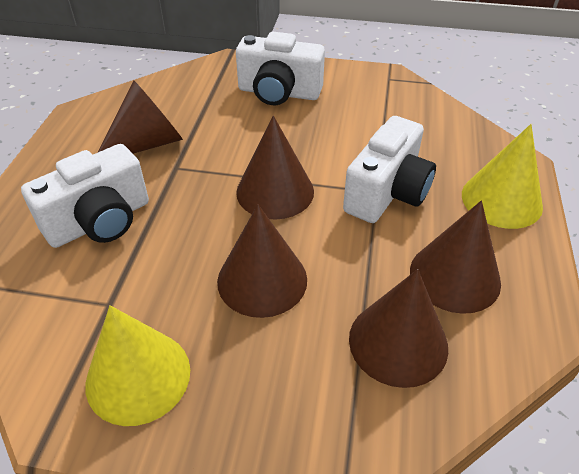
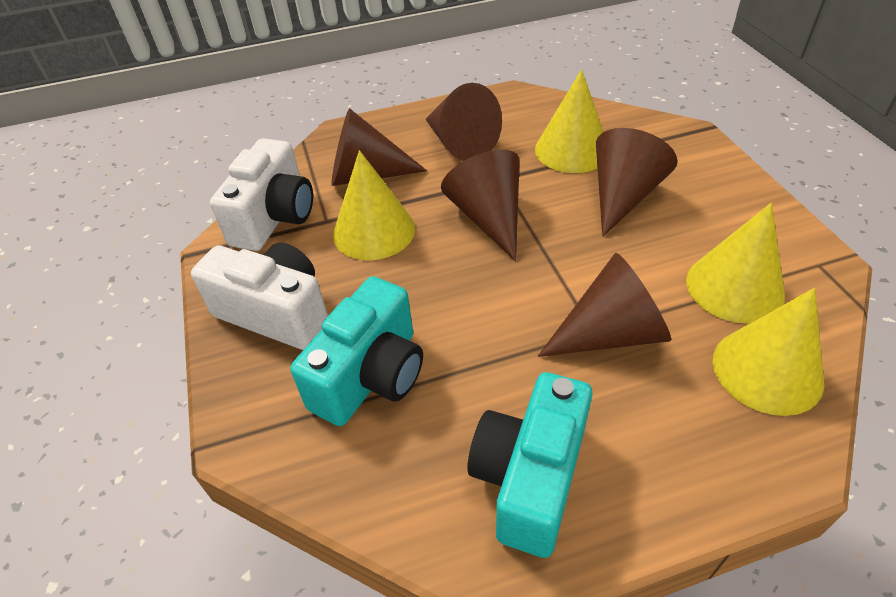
turquoise camera: 0 -> 2
white camera: 3 -> 2
yellow cone: 2 -> 4

